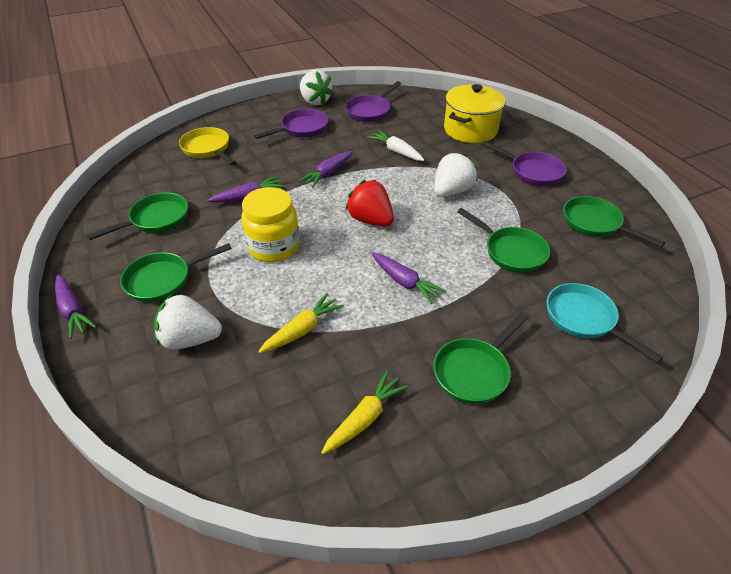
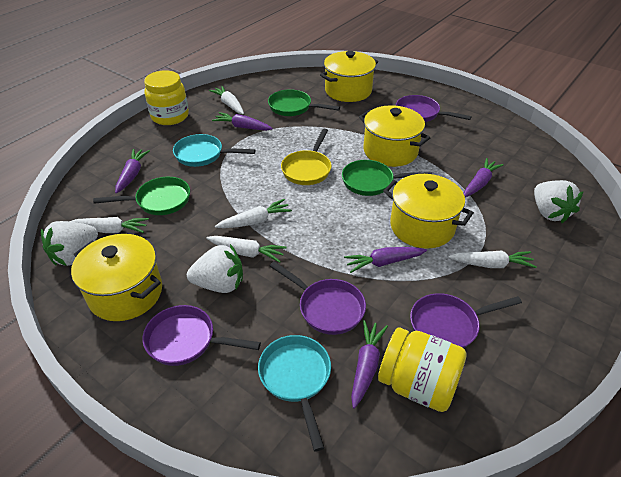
green pan: 5 -> 3
purple carrot: 4 -> 5
purple pan: 3 -> 4
red strawberry: 1 -> 0
turquoise pan: 1 -> 2
white carrot: 1 -> 5
yellow carrot: 2 -> 0
yellow jar: 1 -> 2
yellow pot: 1 -> 4

